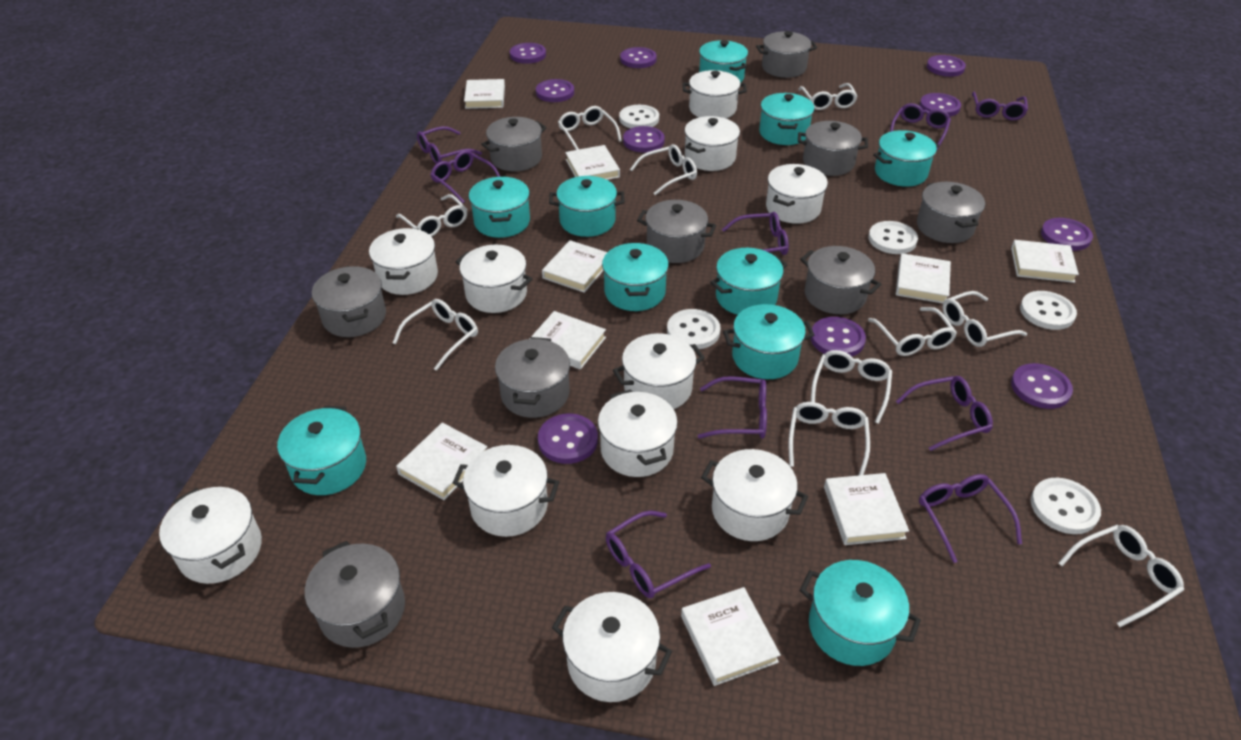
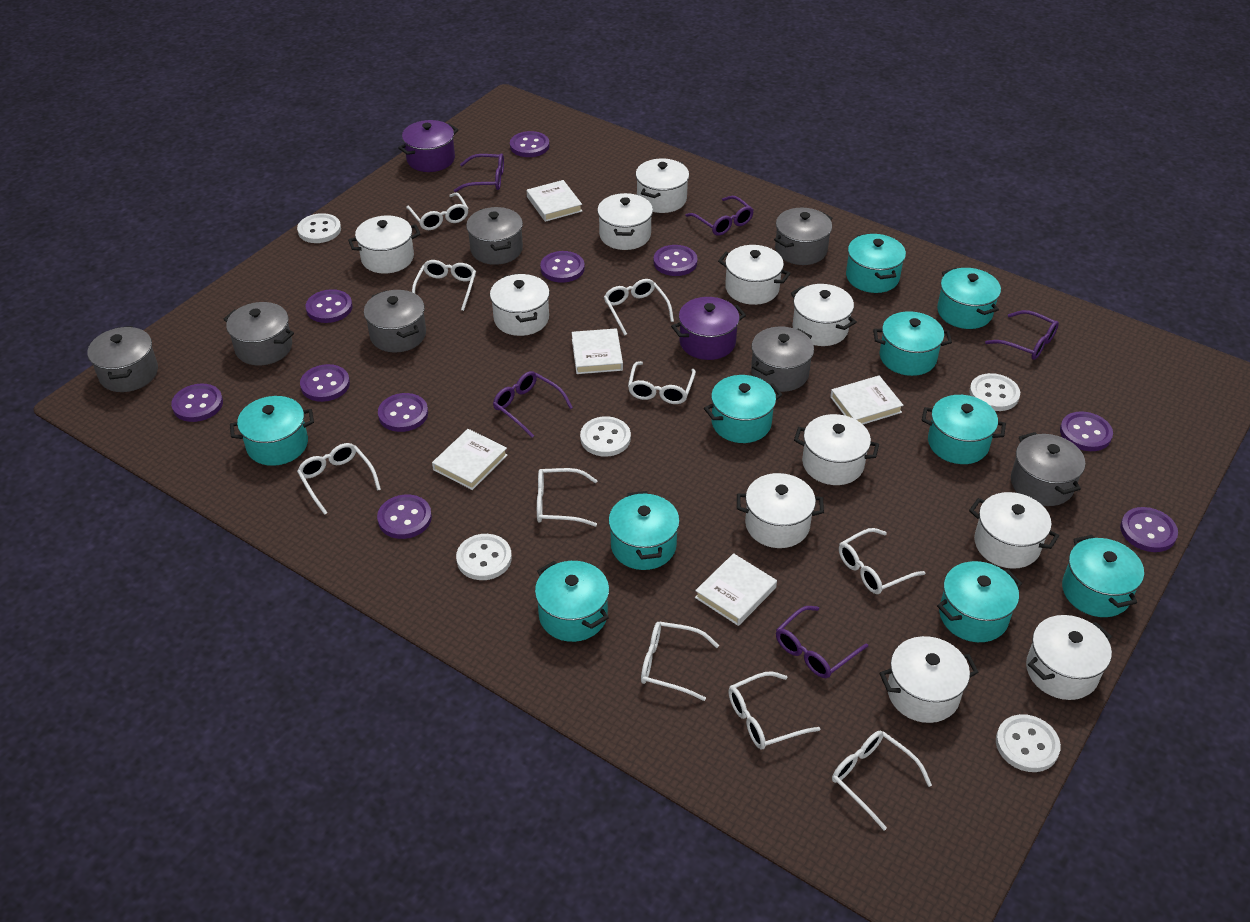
grey pot: 9 -> 7
purple glasses: 9 -> 5
purple pot: 0 -> 2
white book: 9 -> 5

